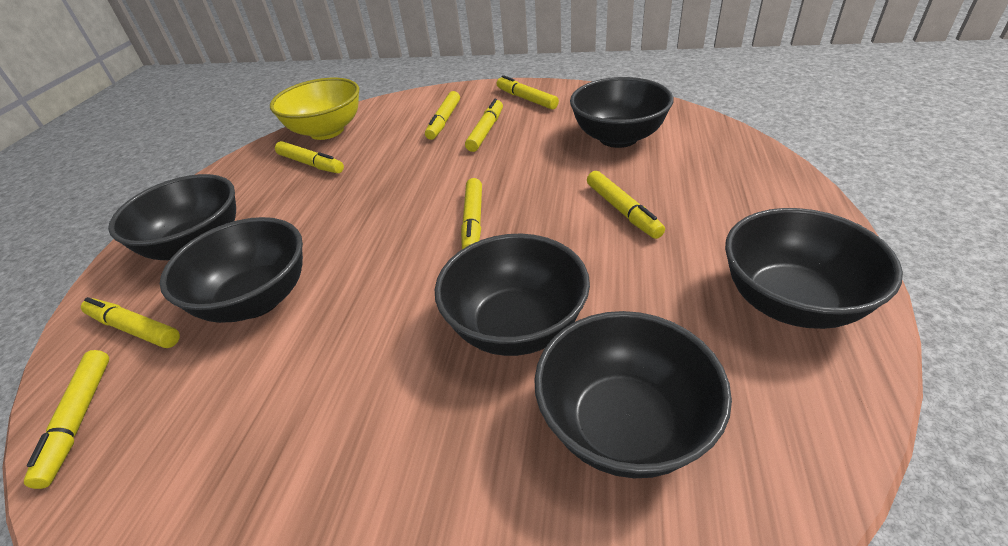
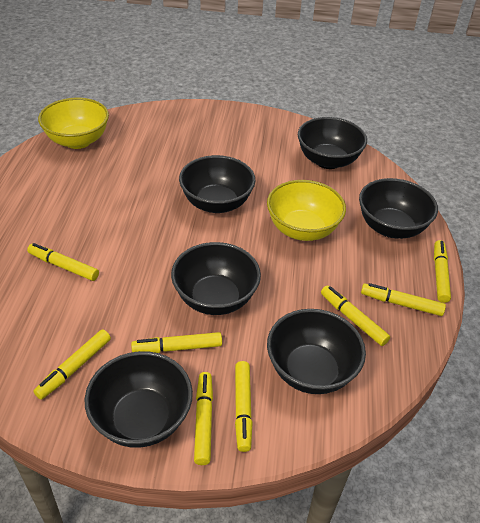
yellow bowl: 1 -> 2

